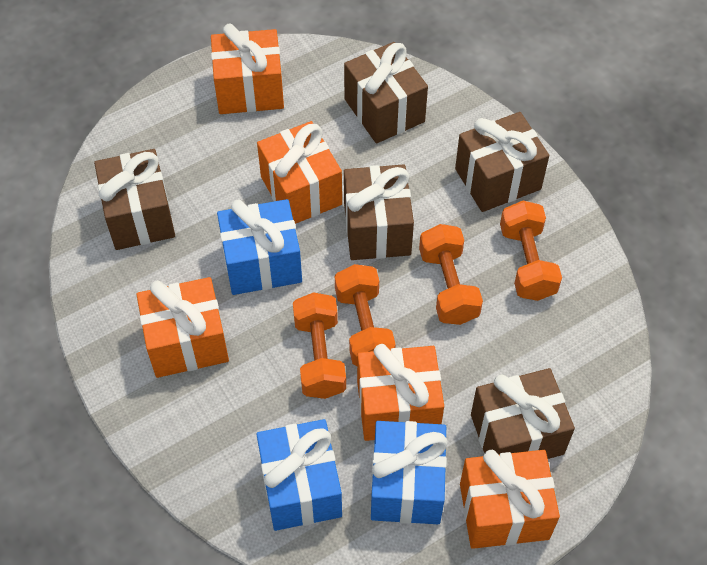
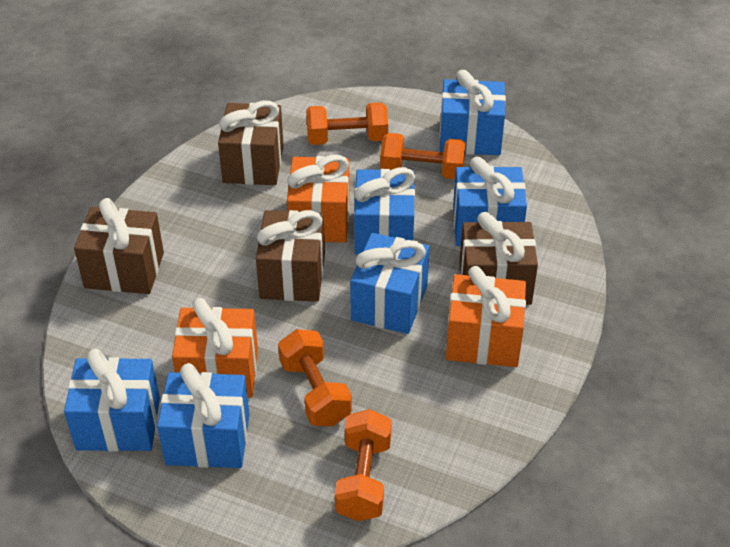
blue gift: 3 -> 6
brown gift: 5 -> 4
orange gift: 5 -> 3

